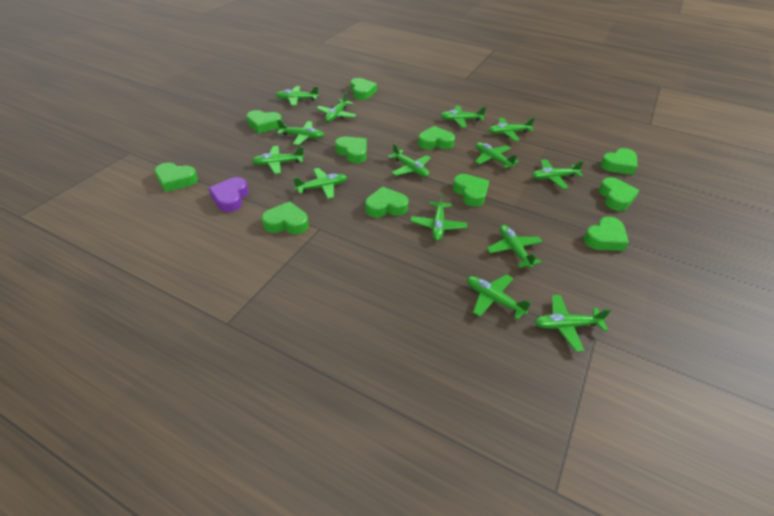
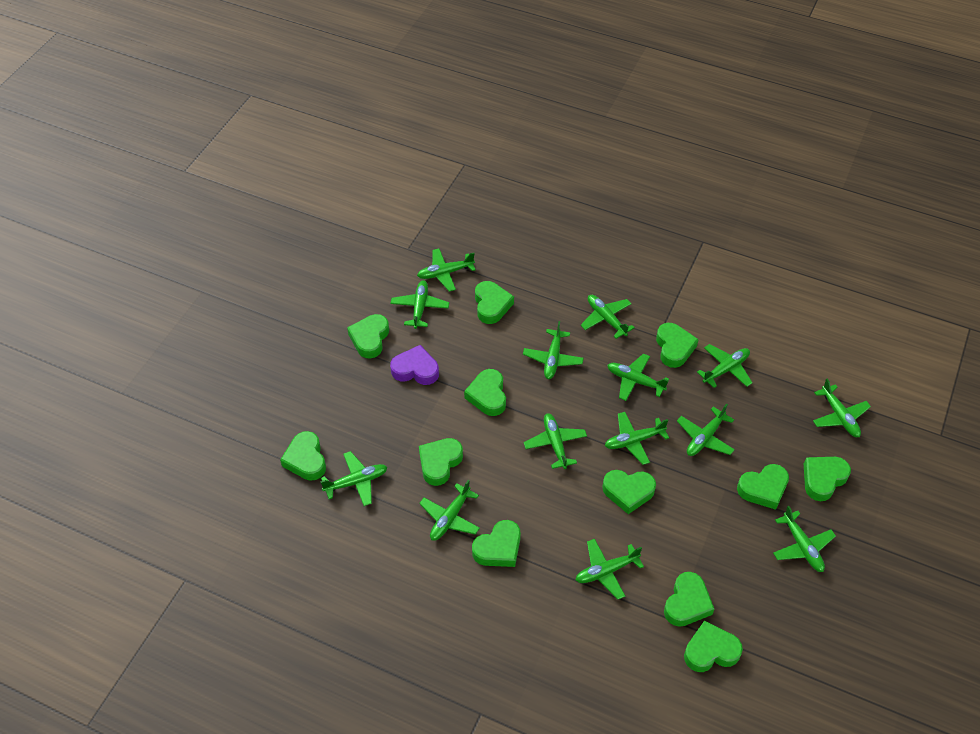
green heart: 11 -> 12

